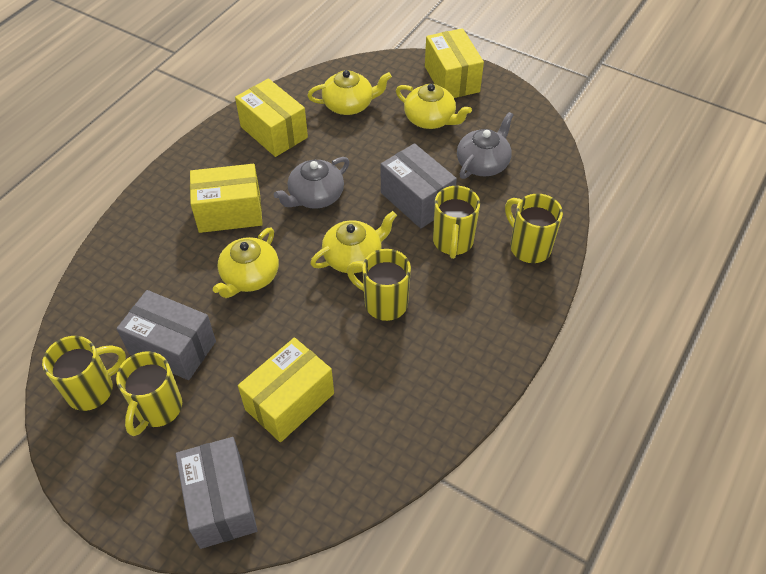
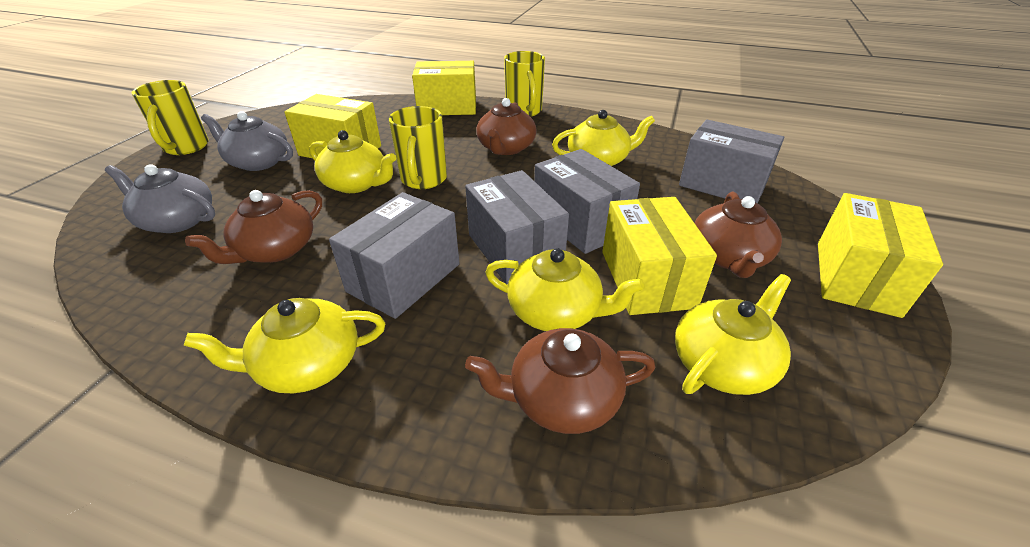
brown teapot: 0 -> 4
grey box: 3 -> 4
yellow mug: 5 -> 3
yellow teapot: 4 -> 5

